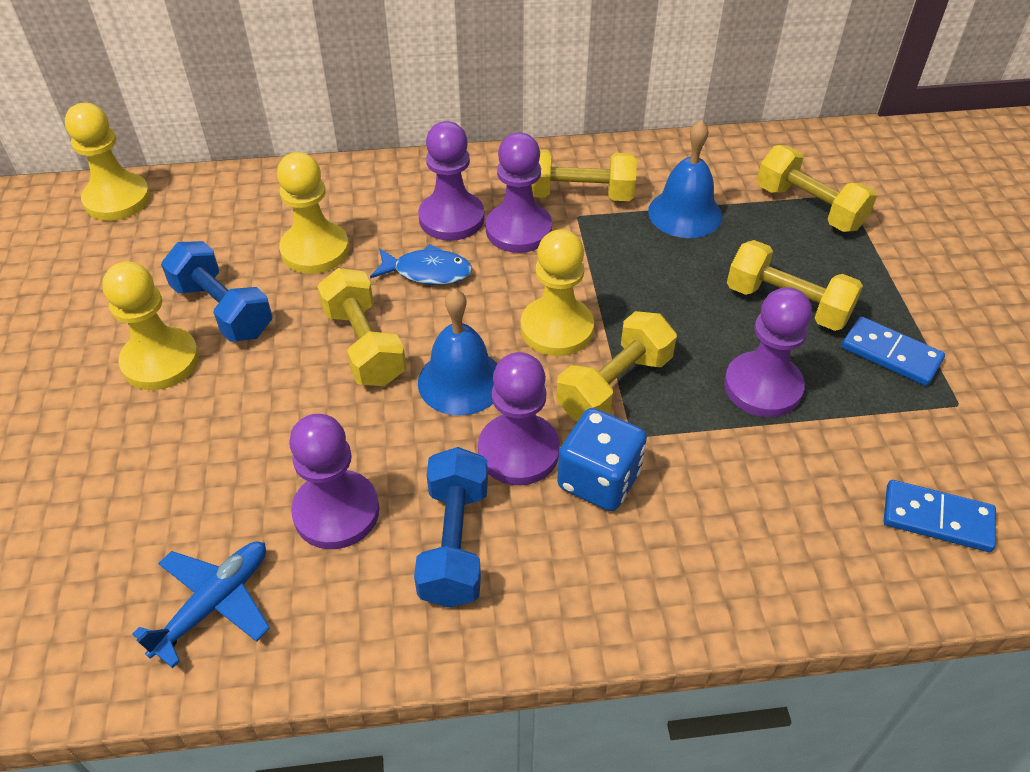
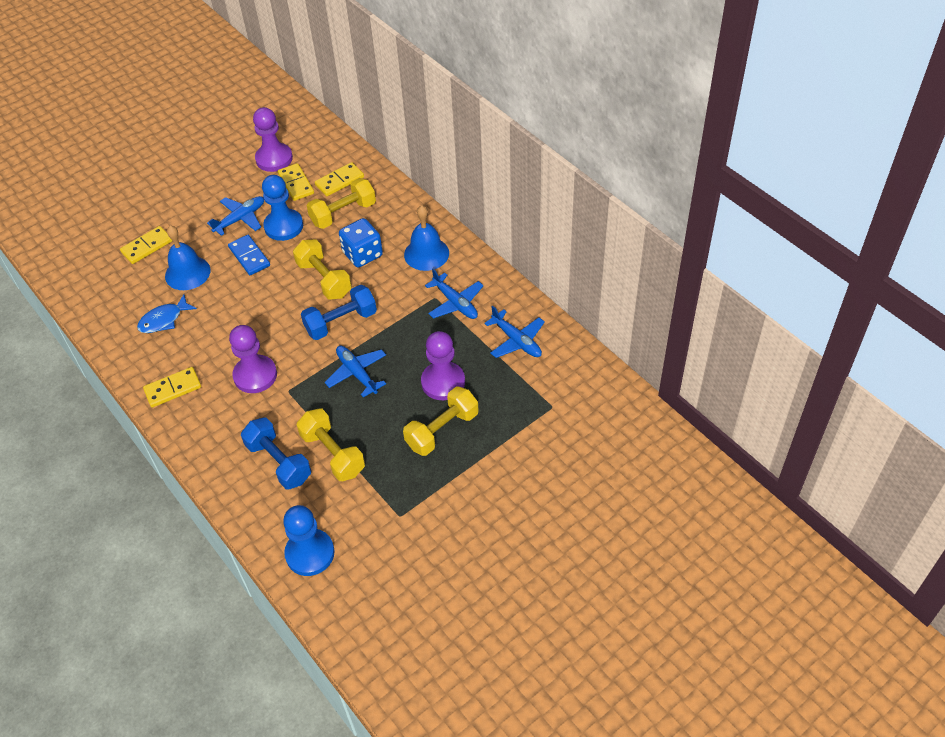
blue domino: 2 -> 1
blue pawn: 0 -> 2
blue plane: 1 -> 4
purple pawn: 5 -> 3
yellow domino: 0 -> 4
yellow dumbbell: 5 -> 4
yellow pawn: 4 -> 0

